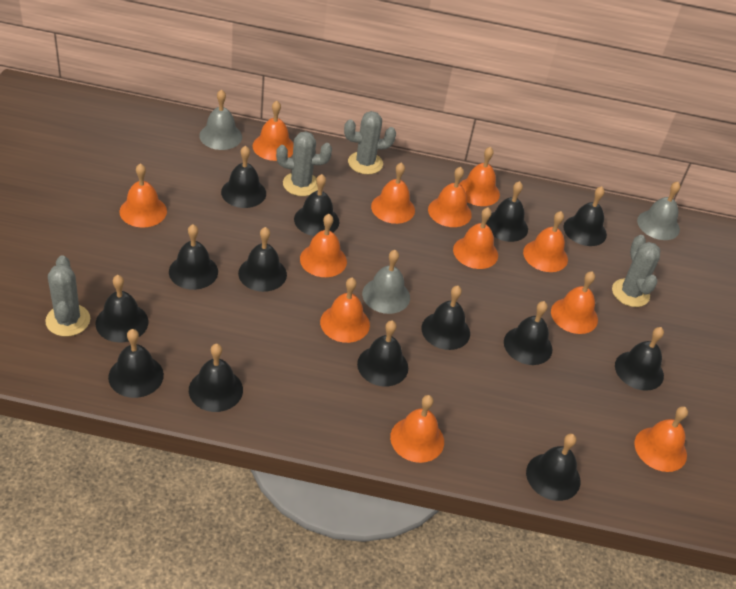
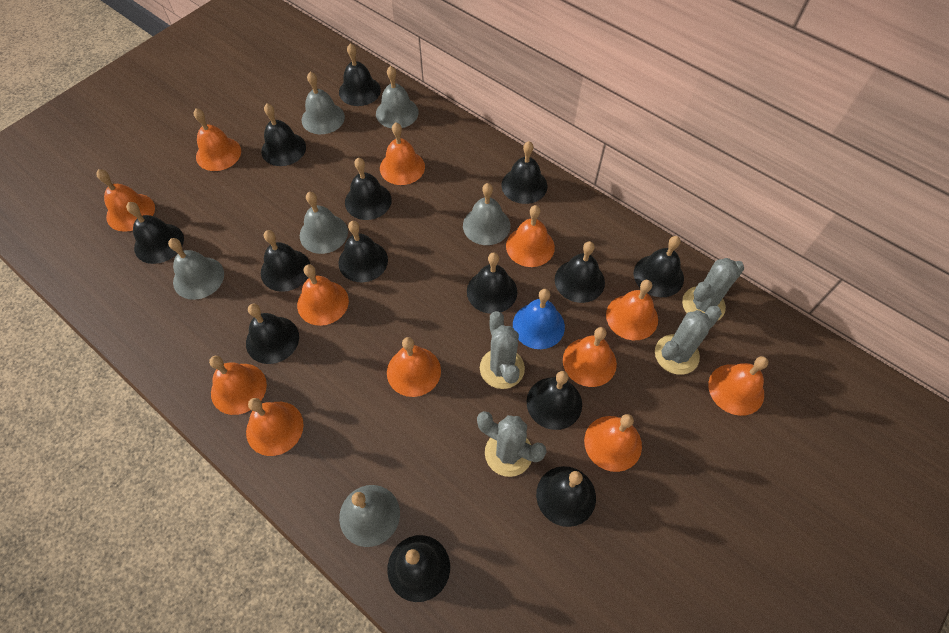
blue bell: 0 -> 1
grey bell: 3 -> 6

